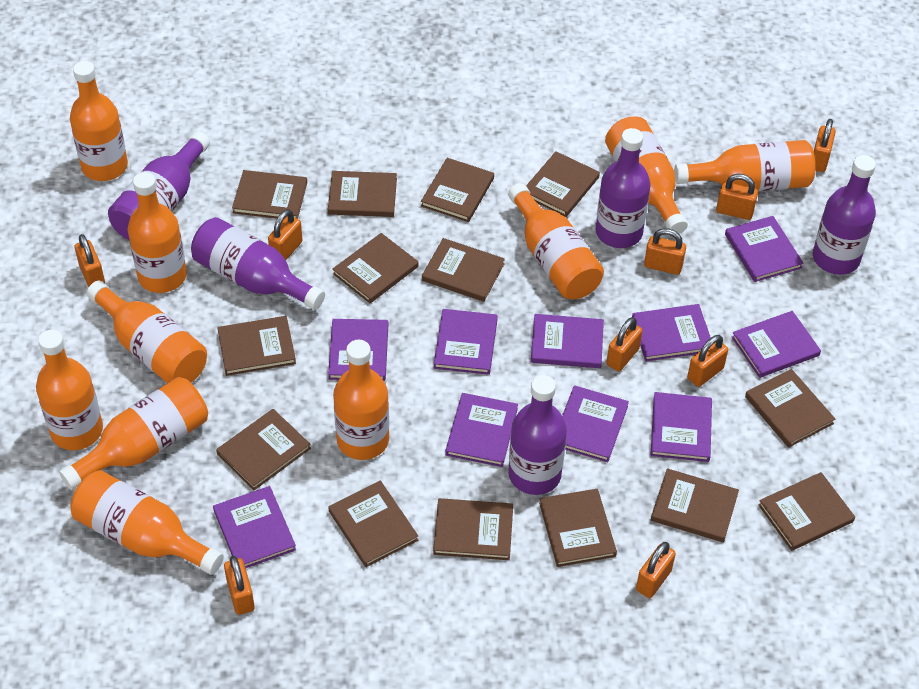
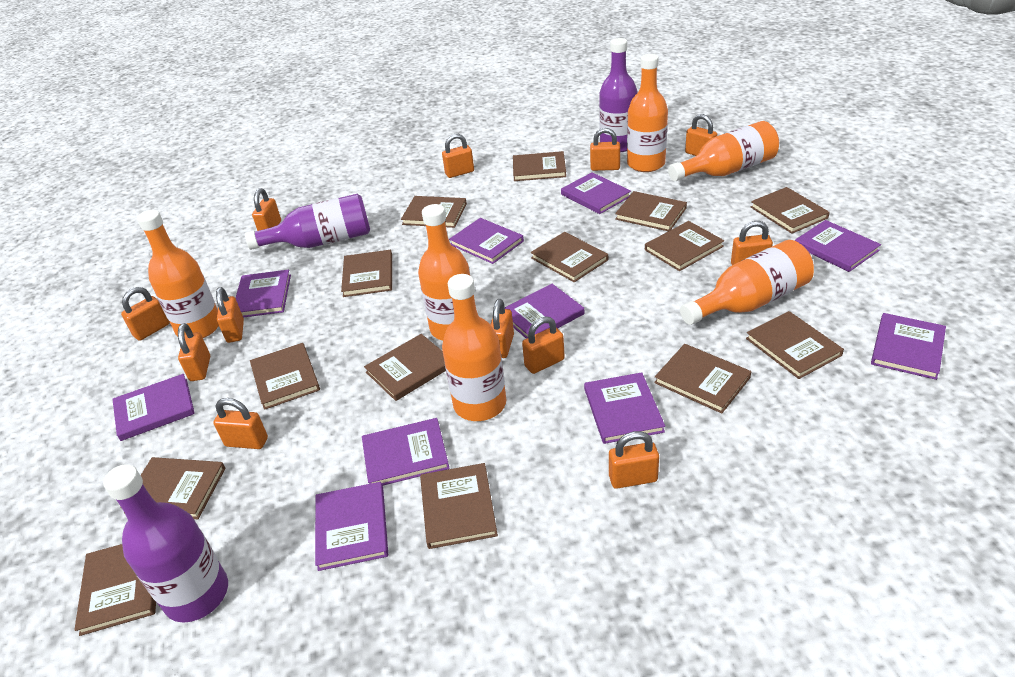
orange bottle: 10 -> 6
orange padlock: 9 -> 12
purple bottle: 5 -> 3

